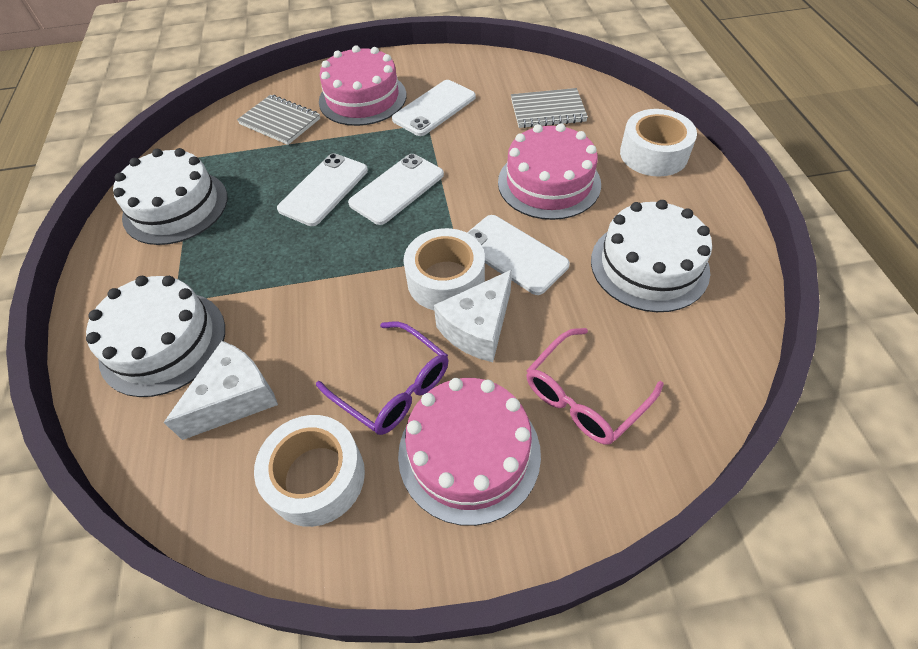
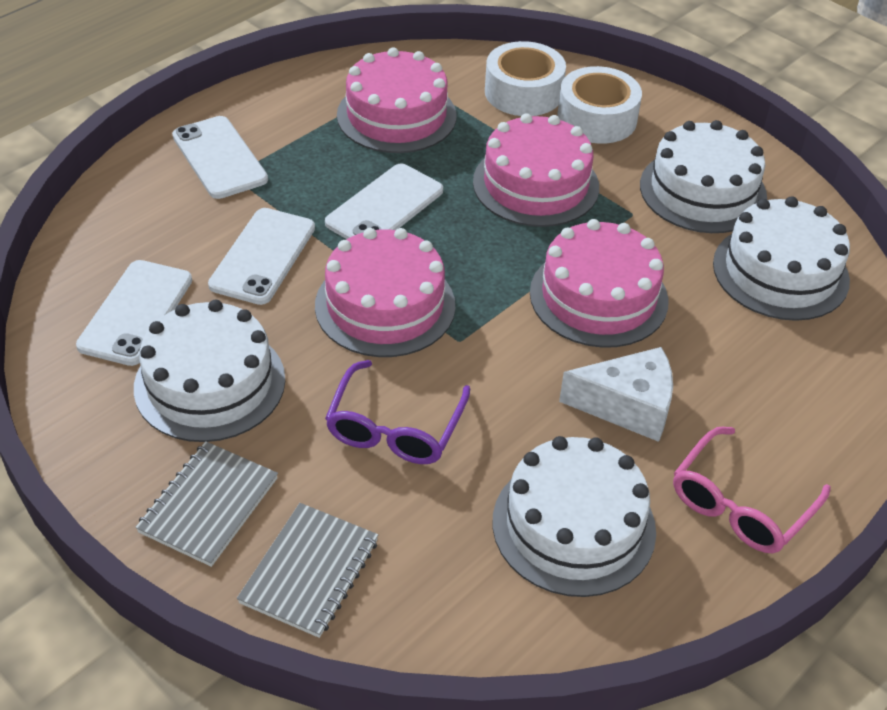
pink cake: 3 -> 4
white cake: 3 -> 4
white cheese: 2 -> 1
white tape: 3 -> 2

